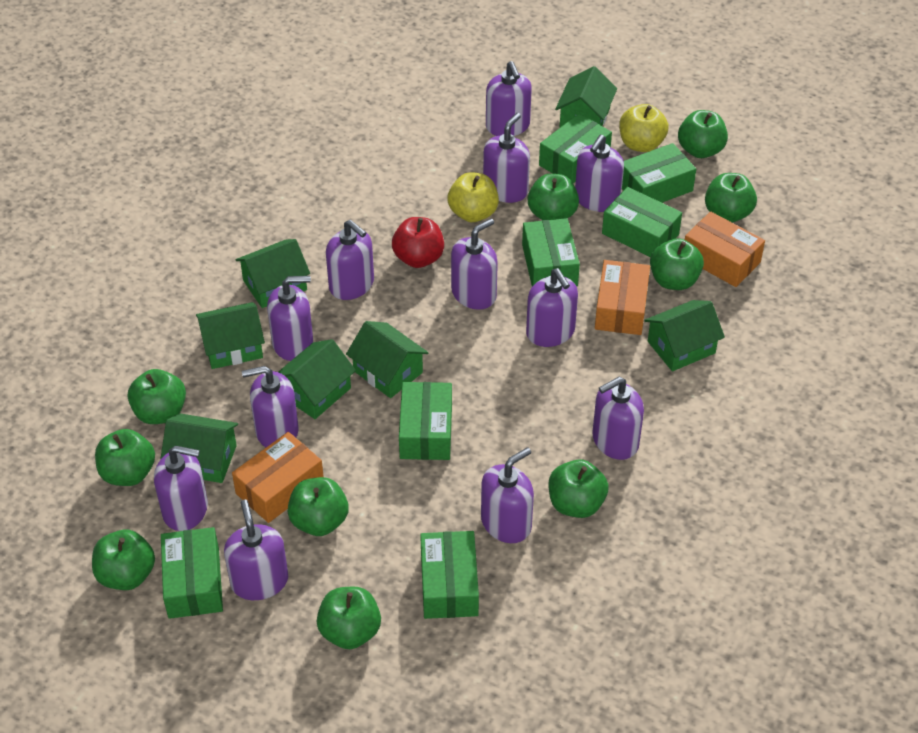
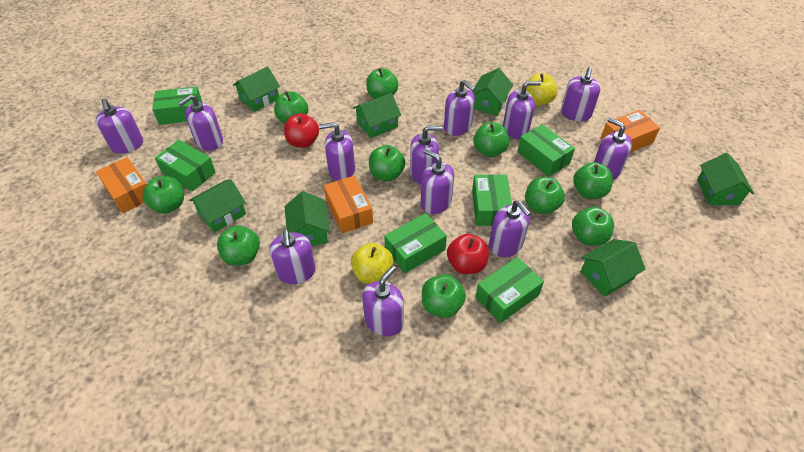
green box: 7 -> 6
red apple: 1 -> 2

